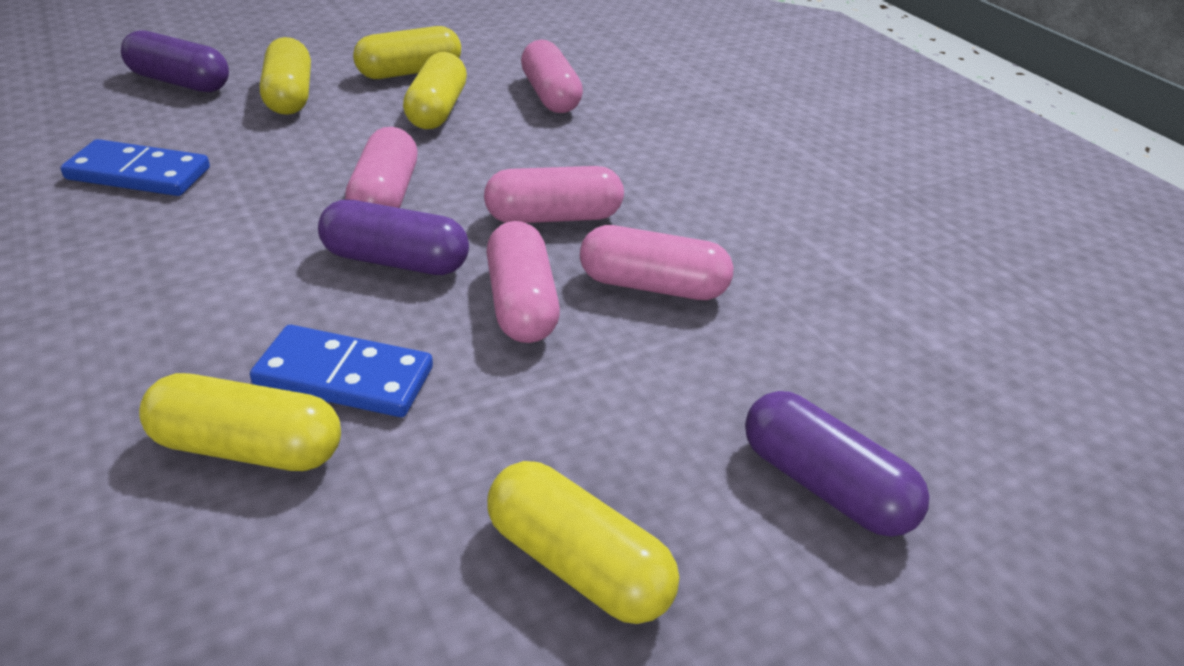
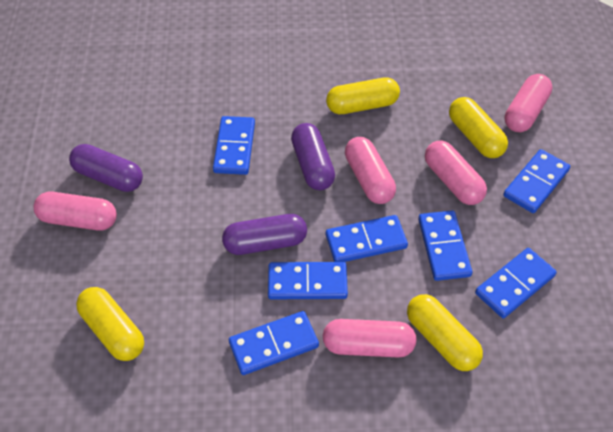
blue domino: 2 -> 7
yellow capsule: 5 -> 4

